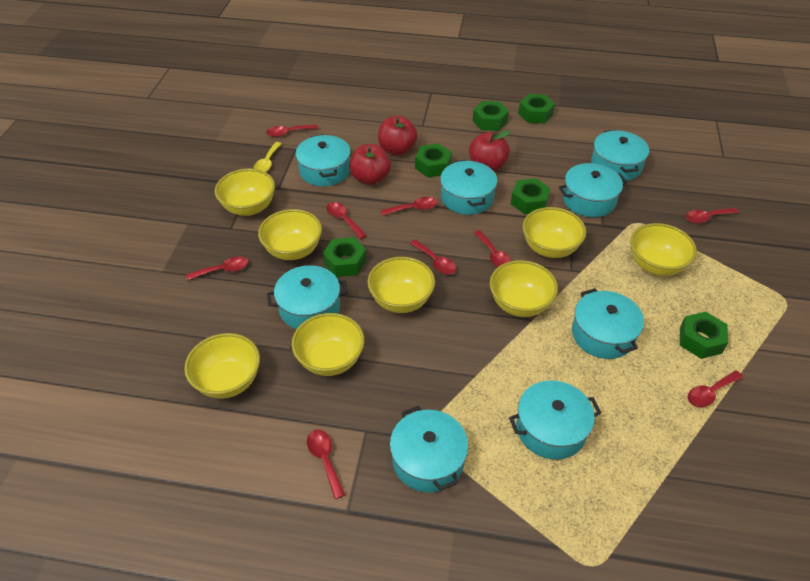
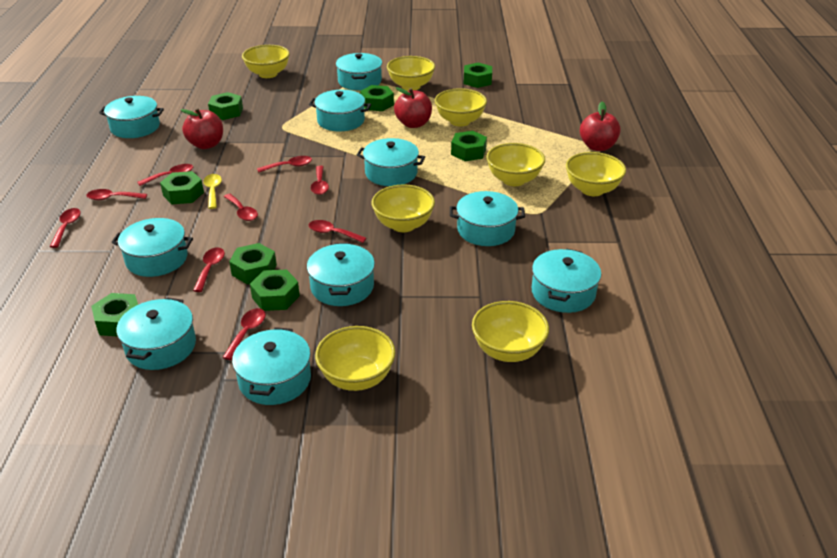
green nut: 6 -> 8
turquoise pot: 8 -> 10

